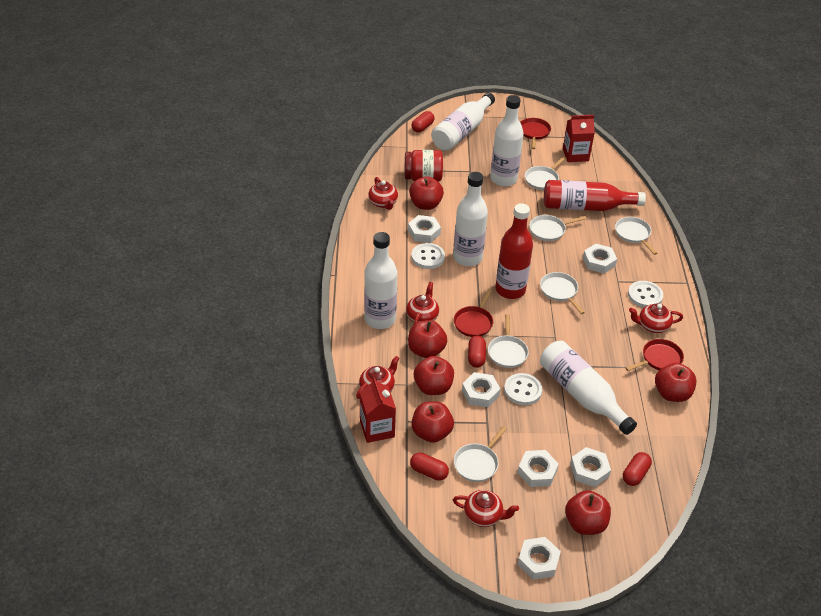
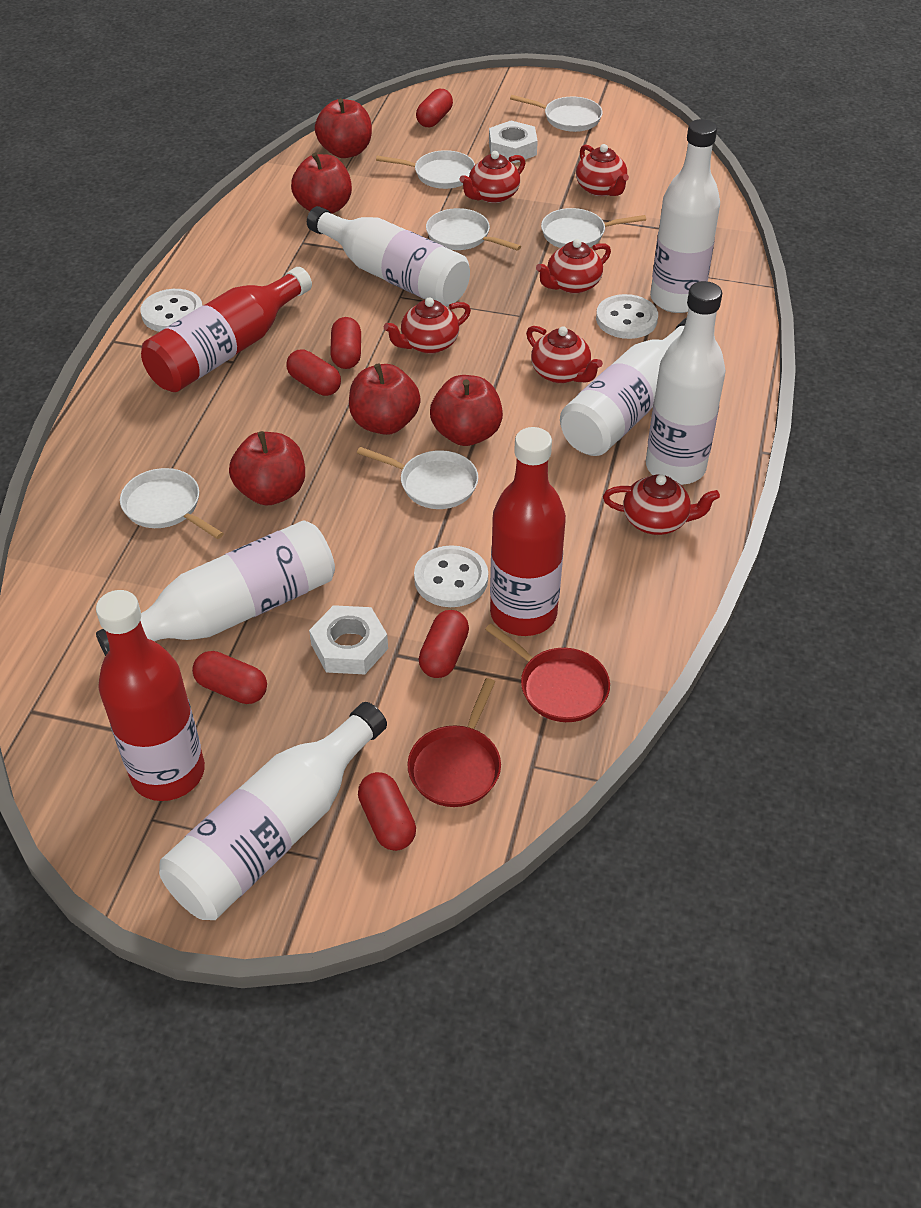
red apple: 6 -> 5
red bottle: 2 -> 3
red capsule: 4 -> 6
red carton: 2 -> 0
red jar: 1 -> 0
red pan: 3 -> 2
red teapot: 5 -> 6
white bottle: 5 -> 6
white nut: 6 -> 2

